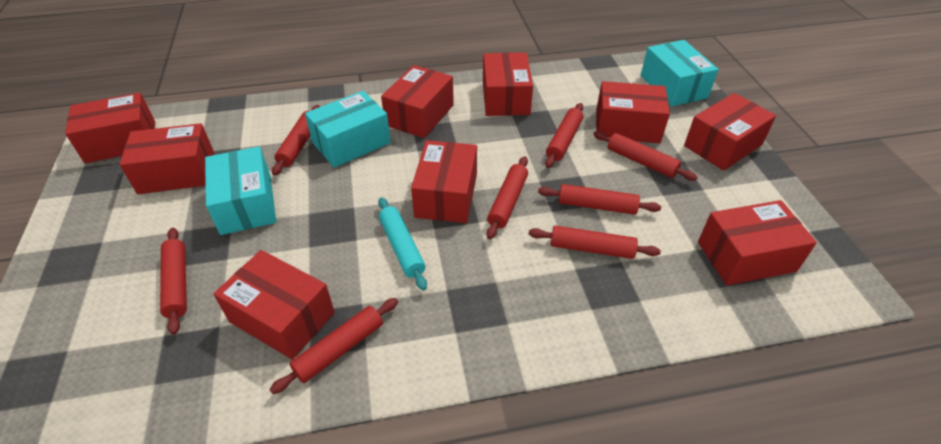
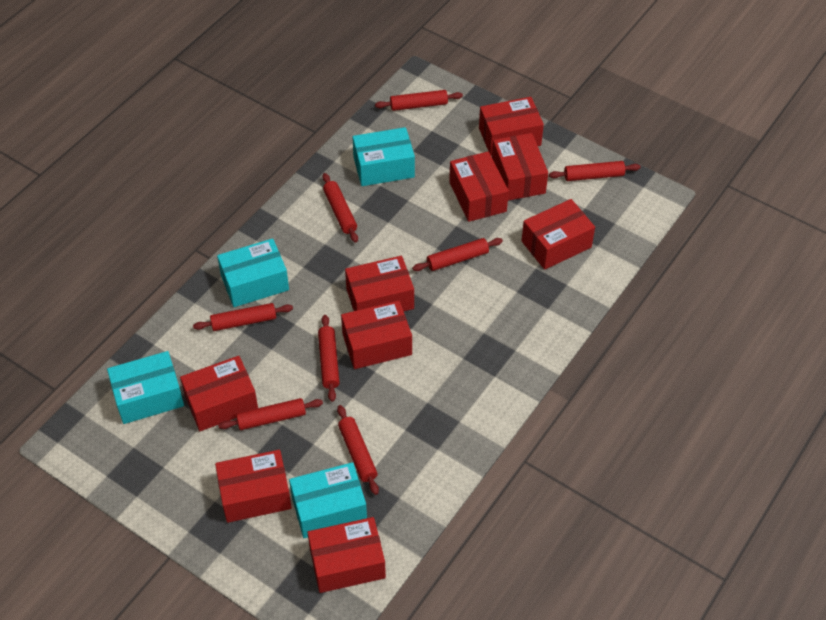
turquoise box: 3 -> 4
turquoise rolling pin: 1 -> 0

